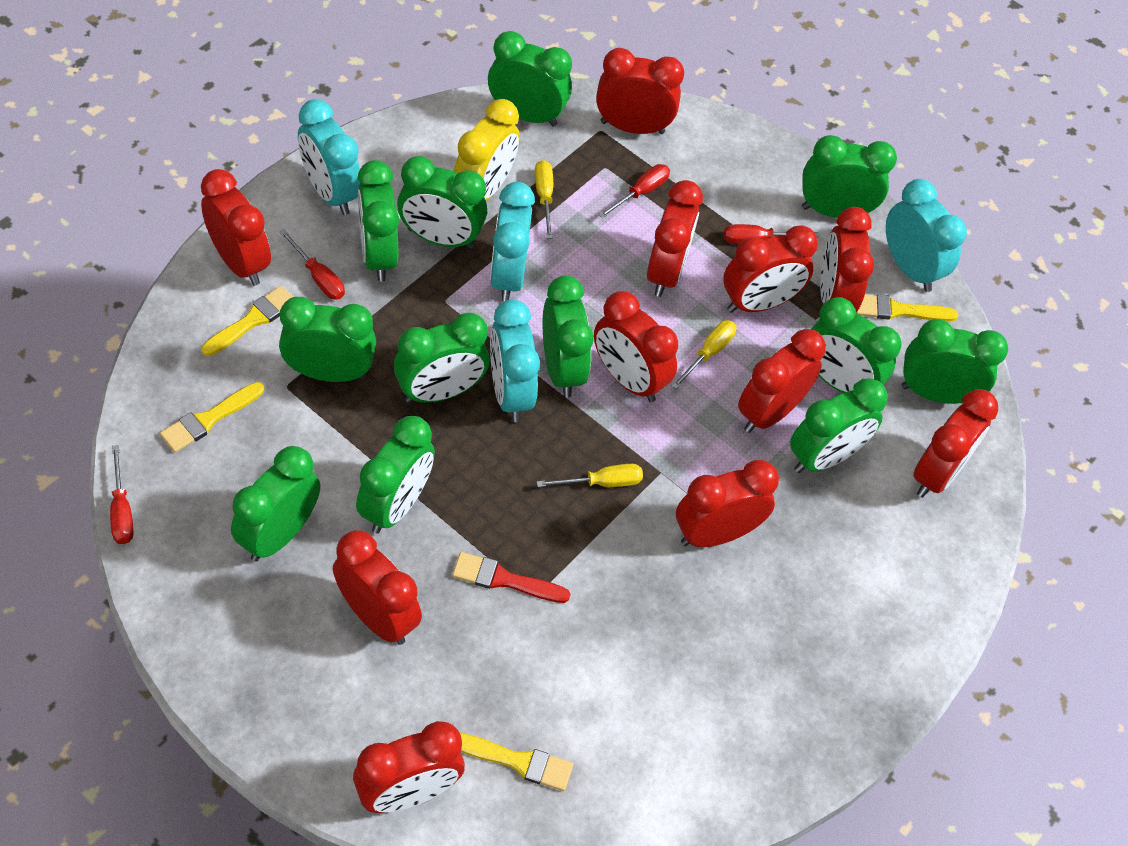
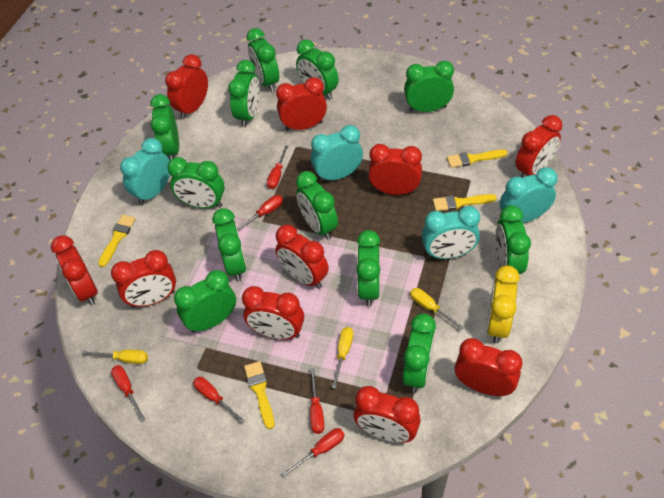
red brush: 1 -> 0
red clock: 11 -> 10
red screwdriver: 4 -> 6

